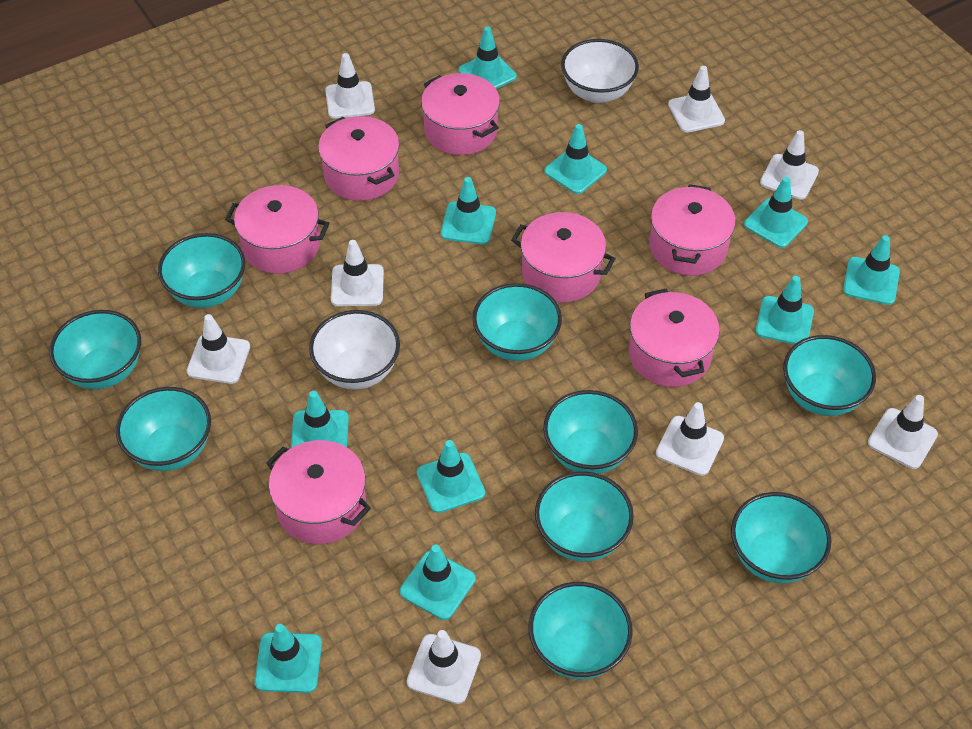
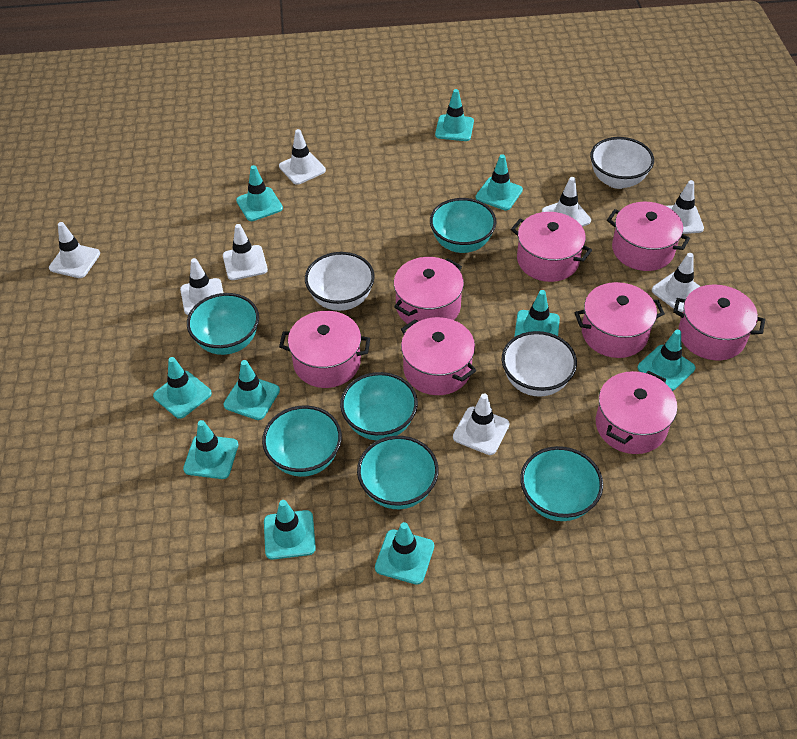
pink pot: 7 -> 8
turquoise bowl: 9 -> 6
white bowl: 2 -> 3

